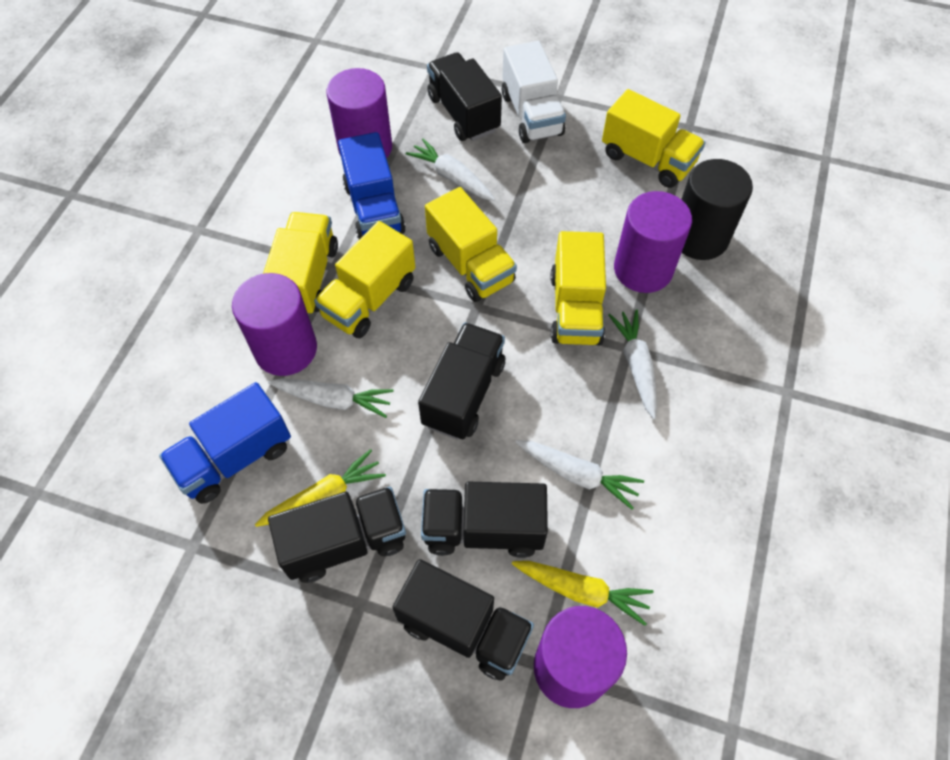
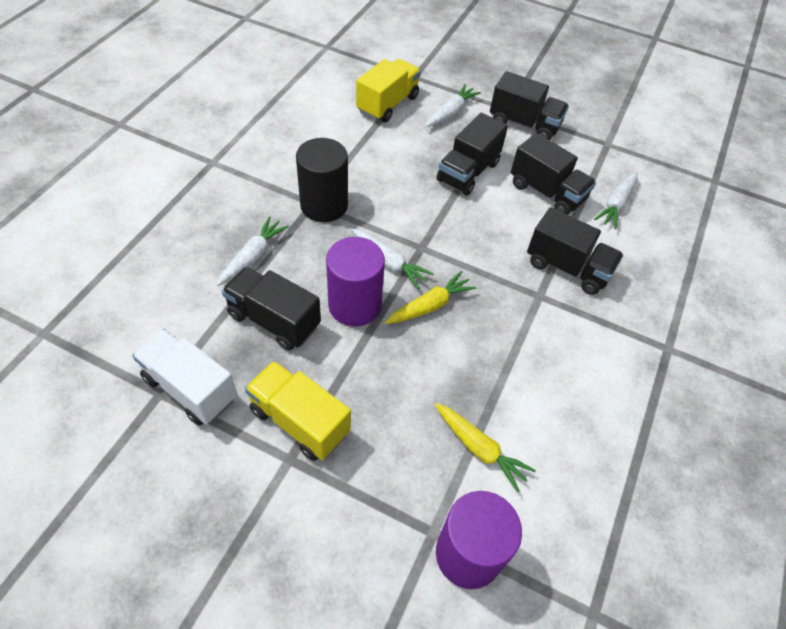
blue truck: 2 -> 0
purple cylinder: 4 -> 2
yellow truck: 5 -> 2

